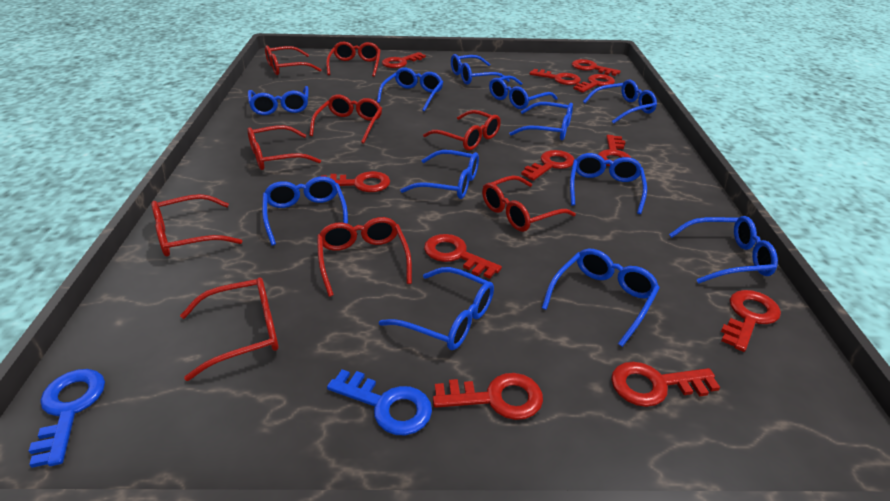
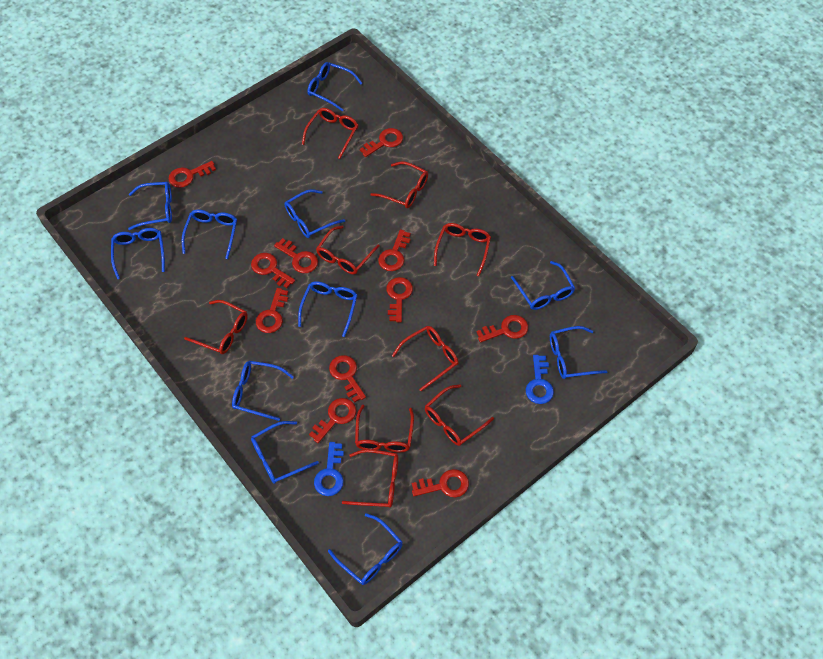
blue glasses: 12 -> 11

